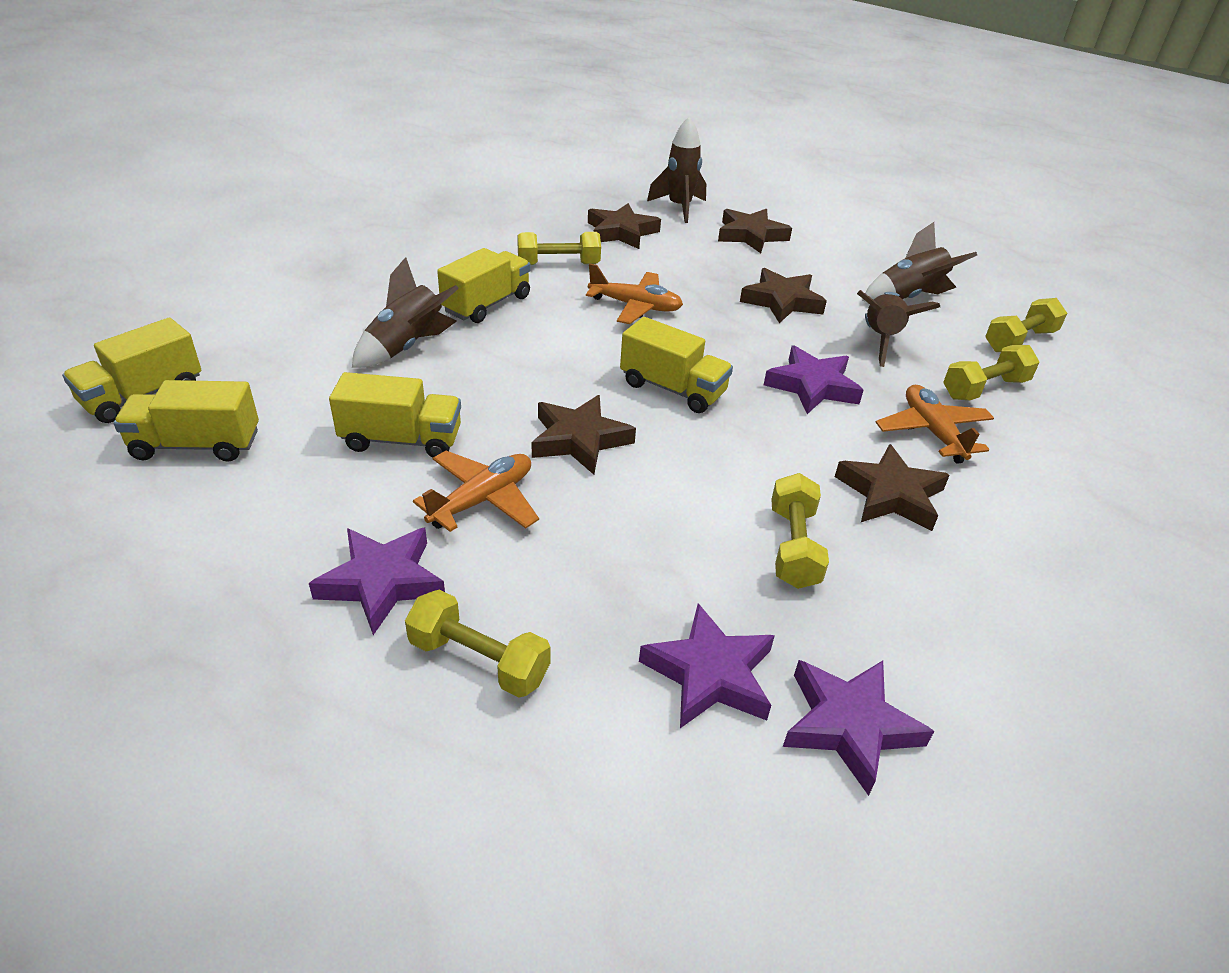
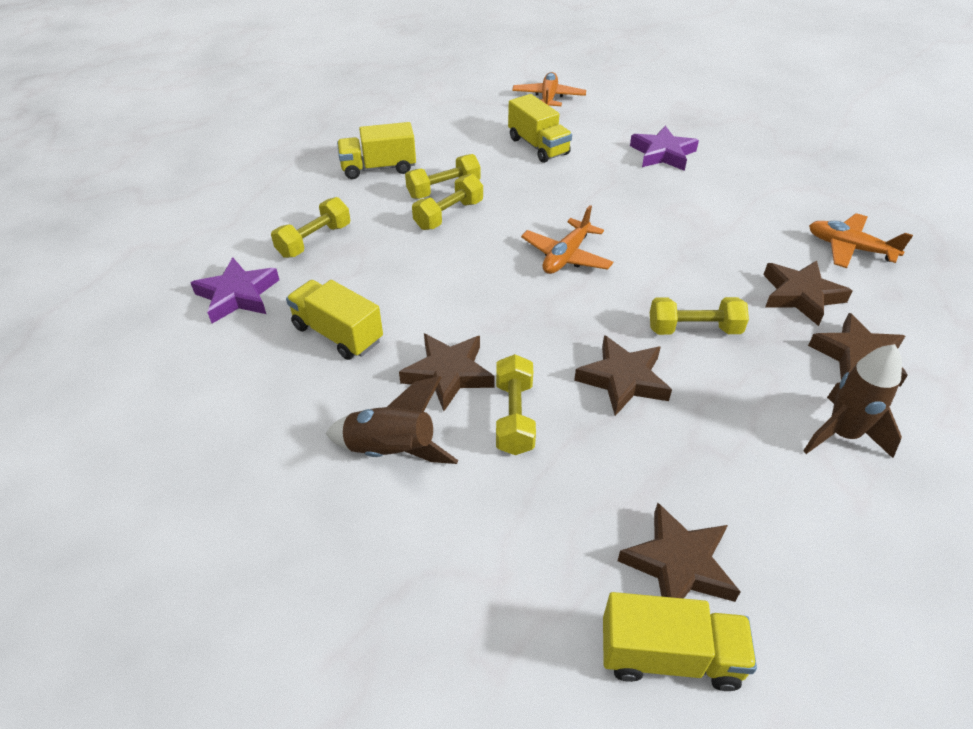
brown rocket: 4 -> 2
purple star: 4 -> 2
yellow truck: 5 -> 4

